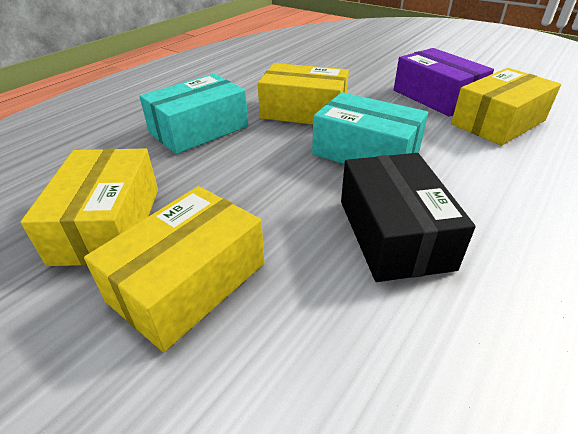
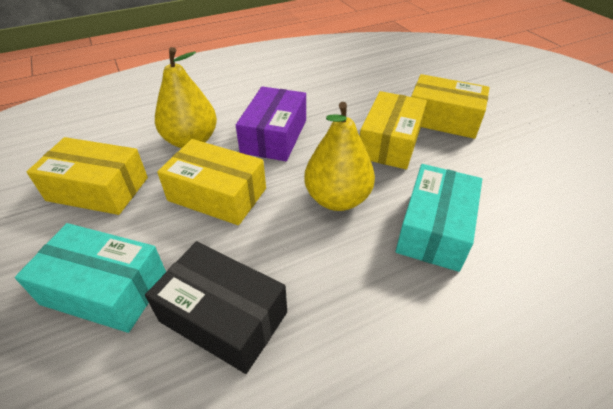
yellow pear: 0 -> 2

